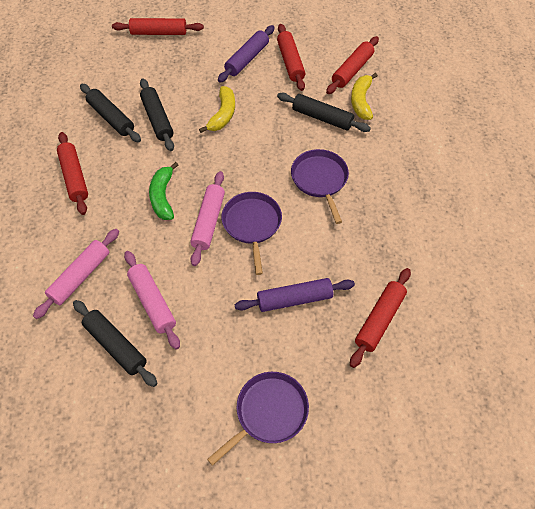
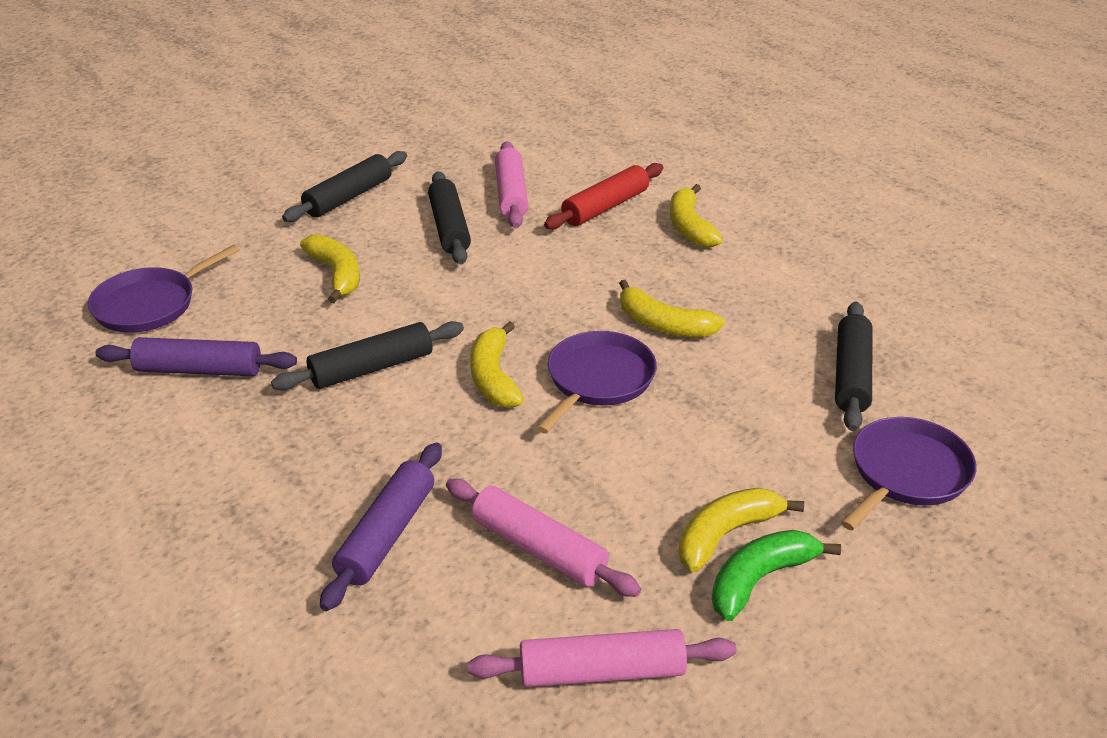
red rolling pin: 5 -> 1
yellow banana: 2 -> 5

